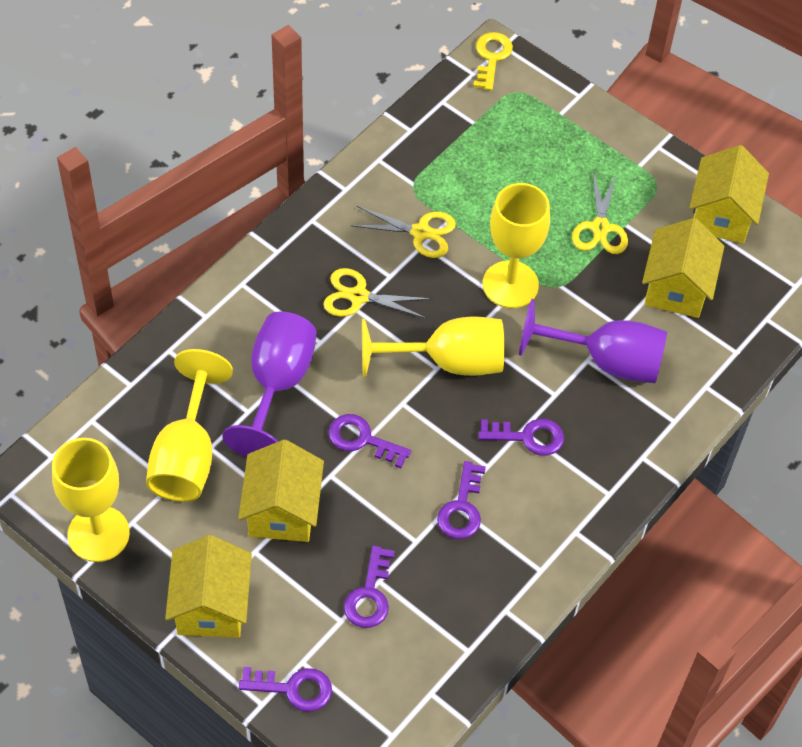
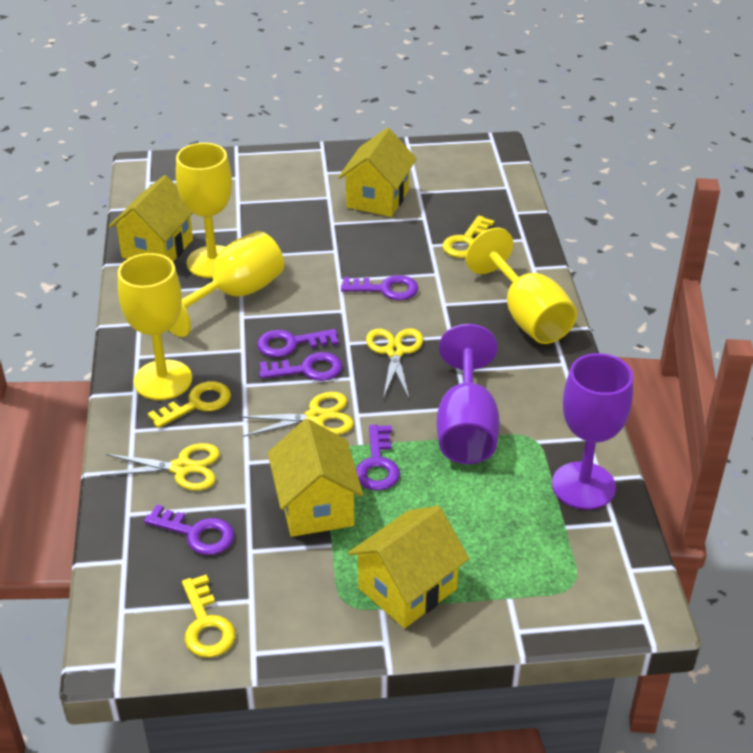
yellow key: 1 -> 3

